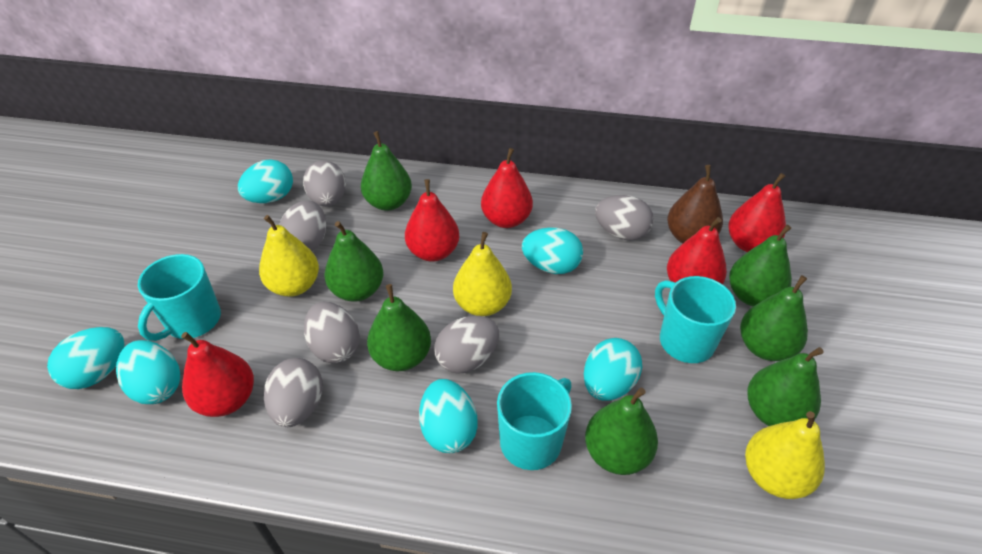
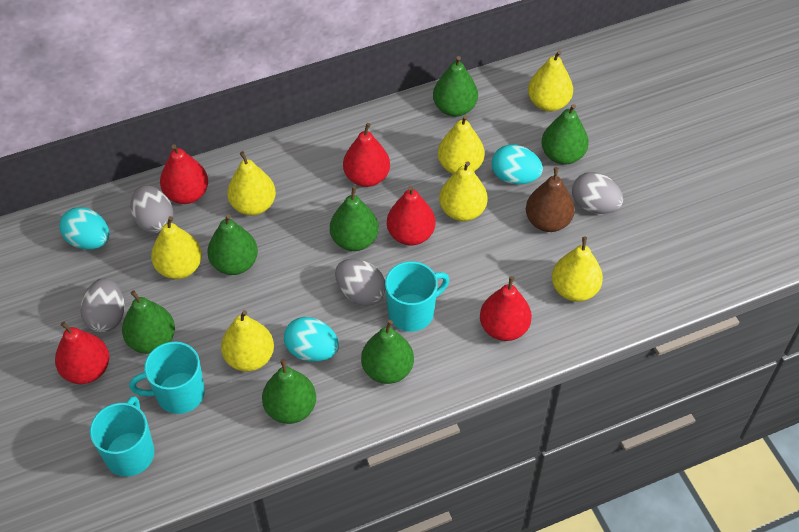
grey egg: 6 -> 4
turquoise egg: 6 -> 3
yellow pear: 3 -> 7

